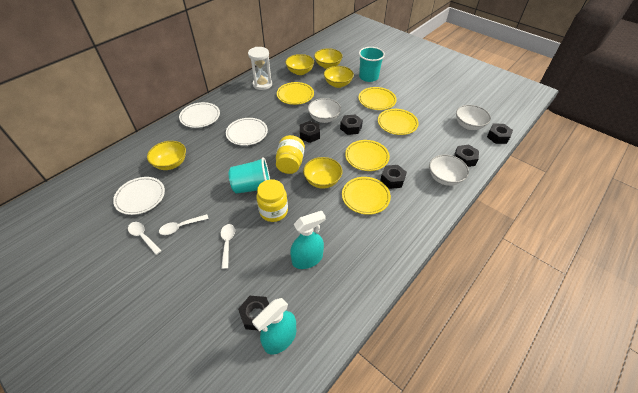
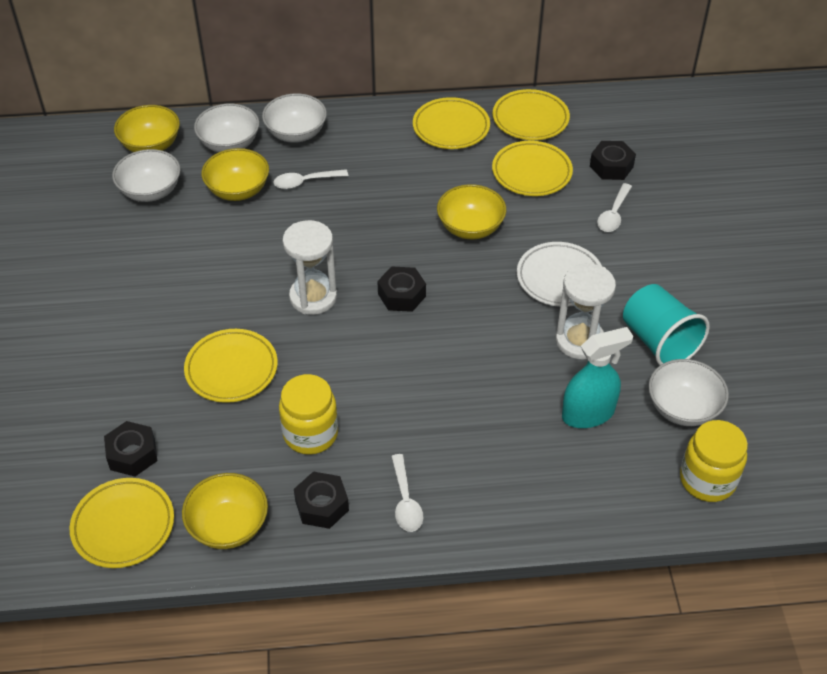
black nut: 6 -> 4
turquoise cup: 2 -> 1
turquoise spray bottle: 2 -> 1
white bowl: 3 -> 4
white hourglass: 1 -> 2
white plate: 3 -> 1
yellow bowl: 5 -> 4

